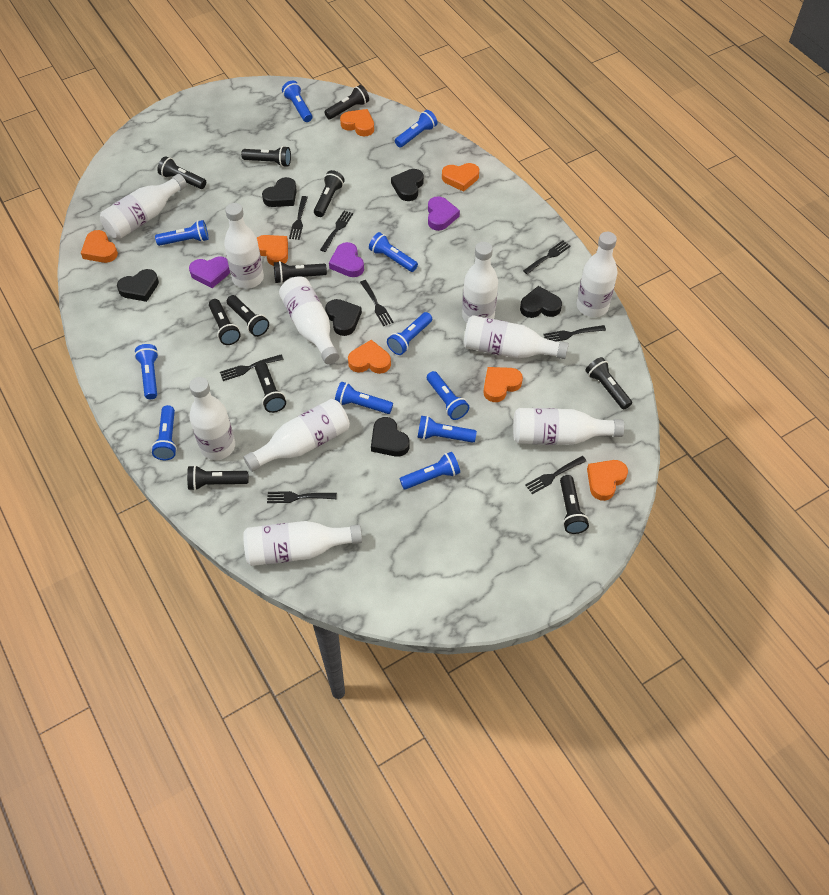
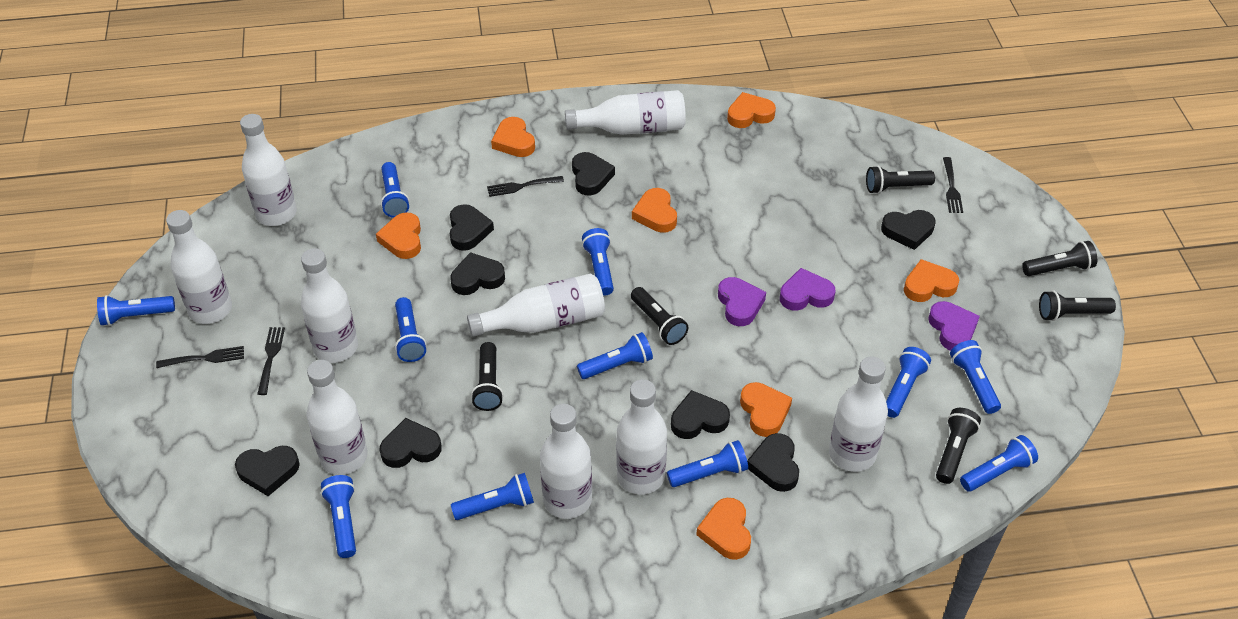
black flashlight: 11 -> 6
black fork: 8 -> 4
black heart: 6 -> 8
white bottle: 10 -> 9

